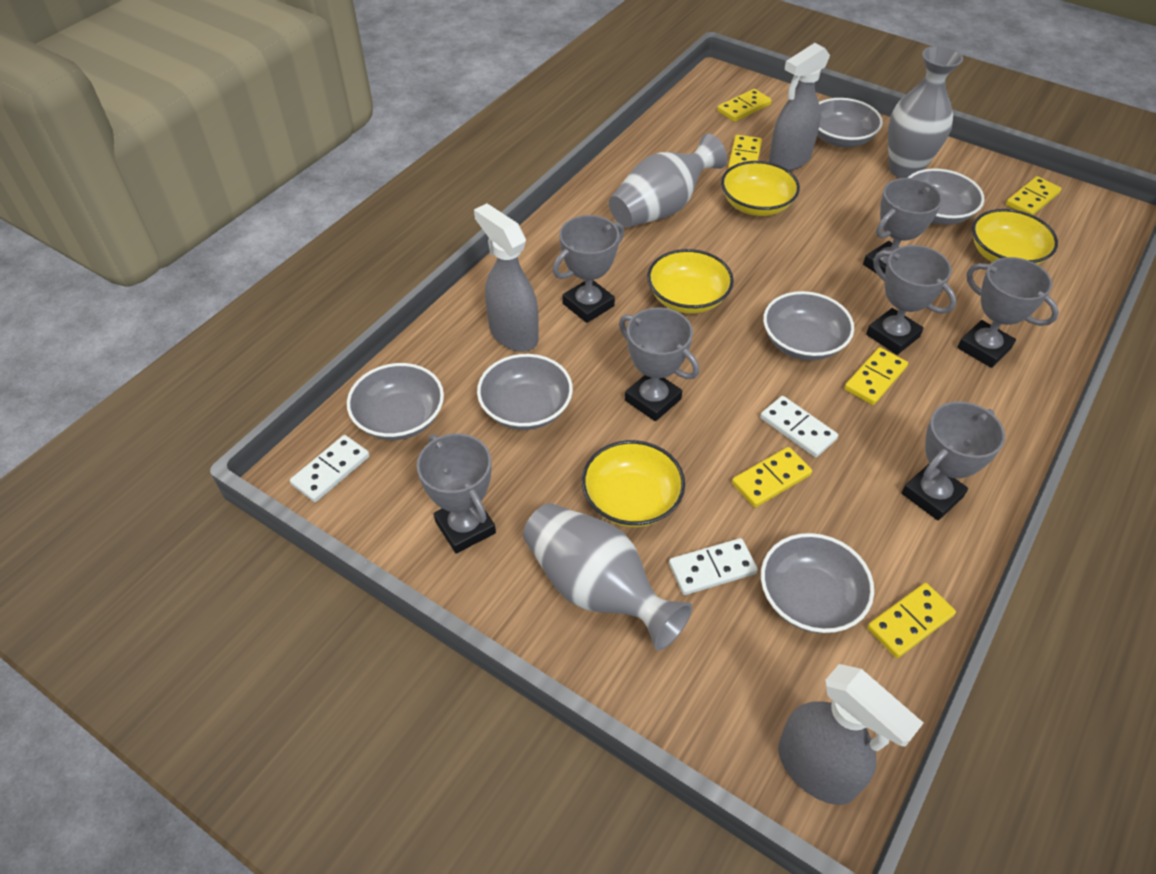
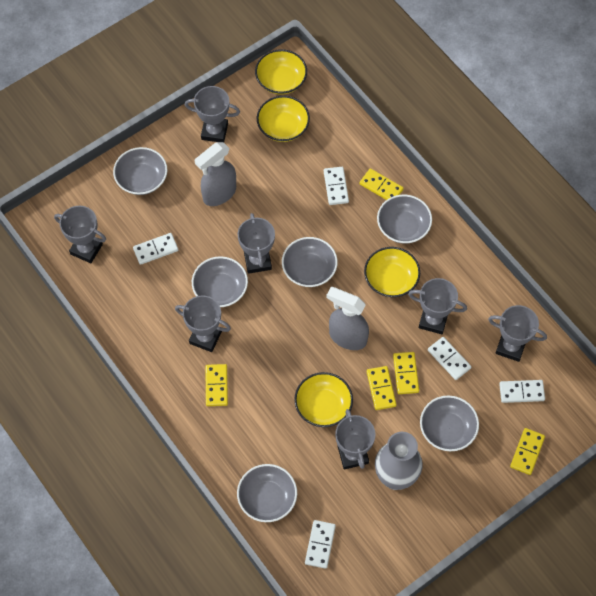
grey spray bottle: 3 -> 2
grey vase: 3 -> 1
white domino: 3 -> 5
yellow domino: 6 -> 5

